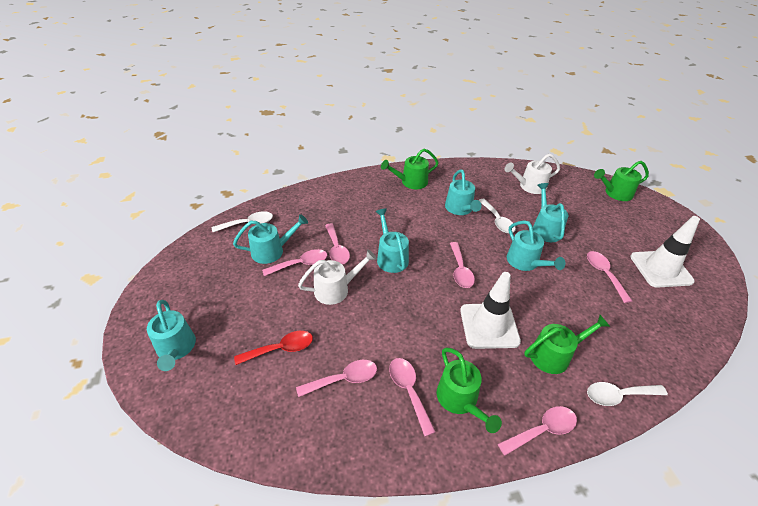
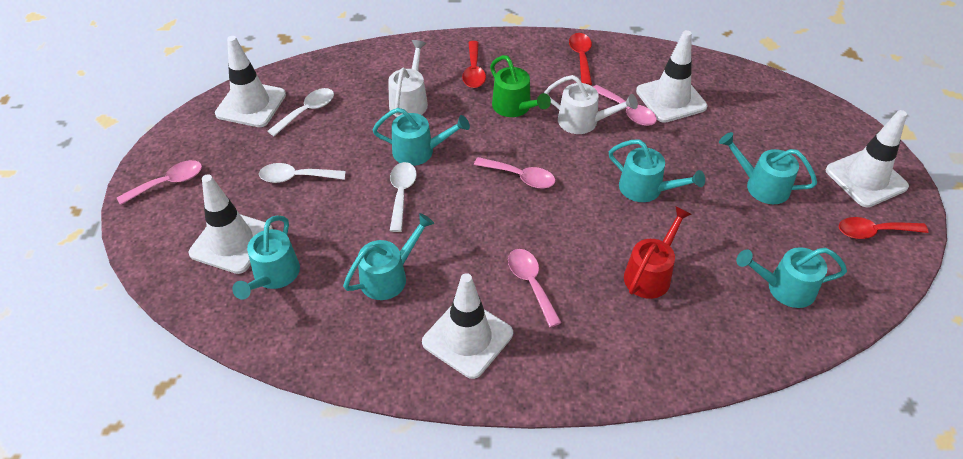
green watering can: 4 -> 1
pink spoon: 7 -> 4
red spoon: 1 -> 3
red watering can: 0 -> 1
white traffic cone: 2 -> 5

